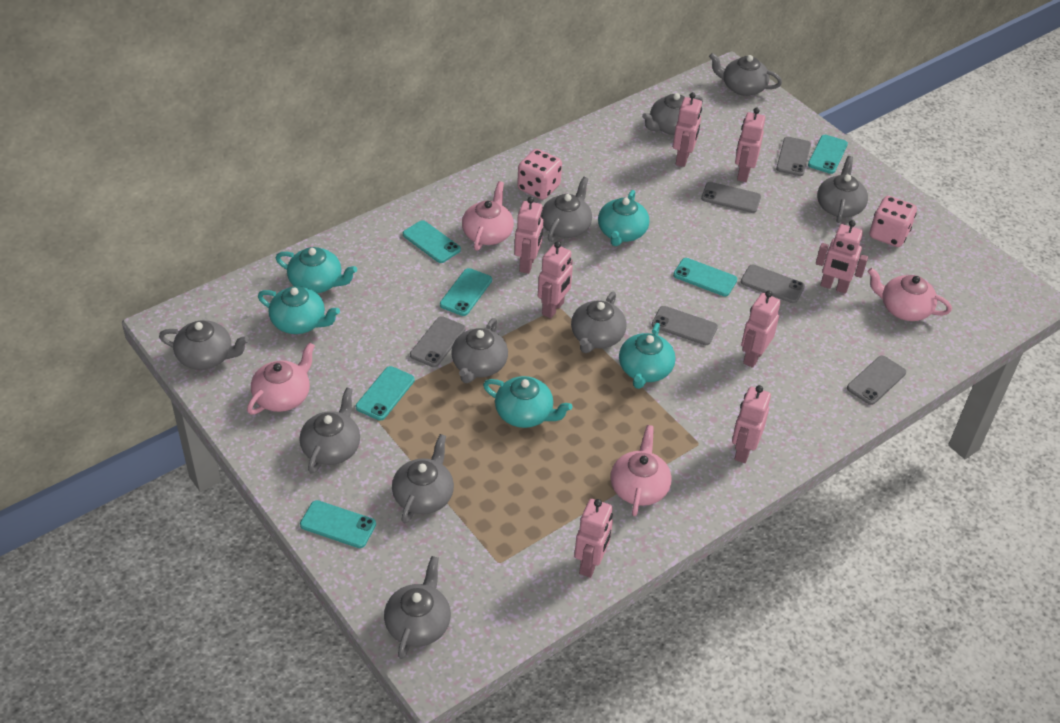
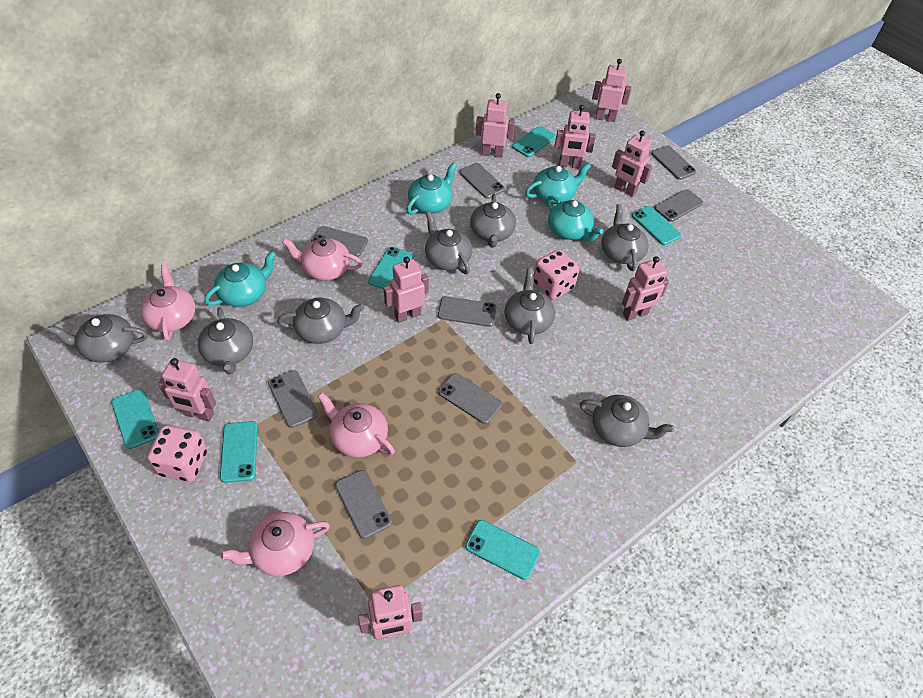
grey phone: 6 -> 8
grey teapot: 10 -> 8
turquoise teapot: 5 -> 4

